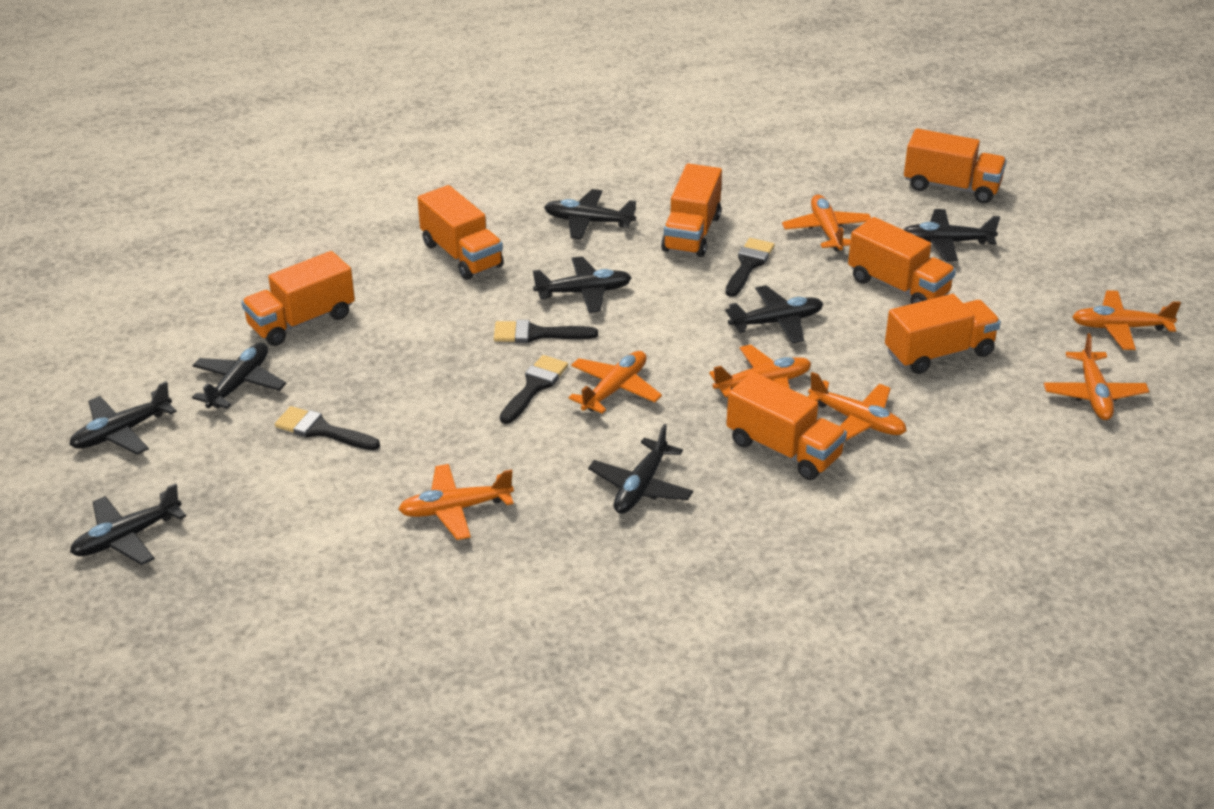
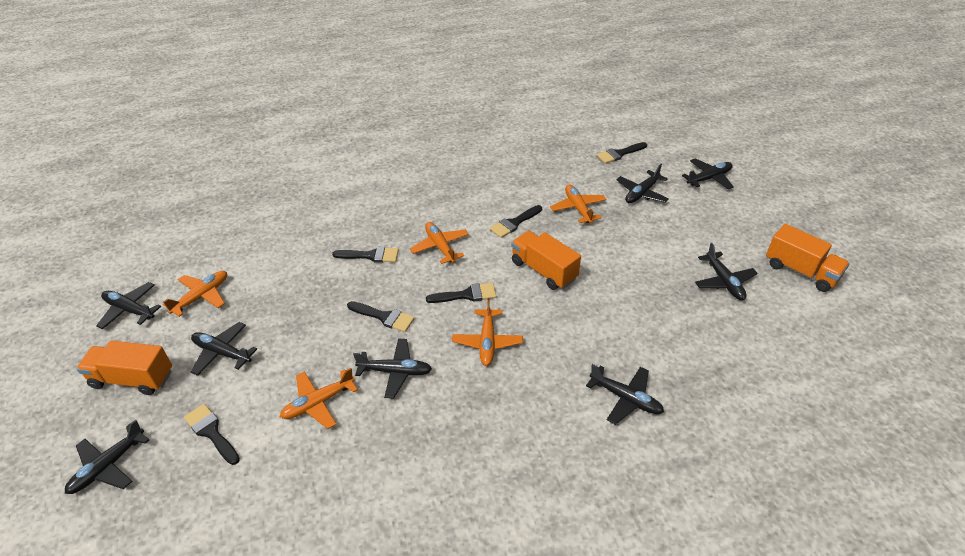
black brush: 4 -> 6
orange plane: 7 -> 5
orange truck: 7 -> 3

